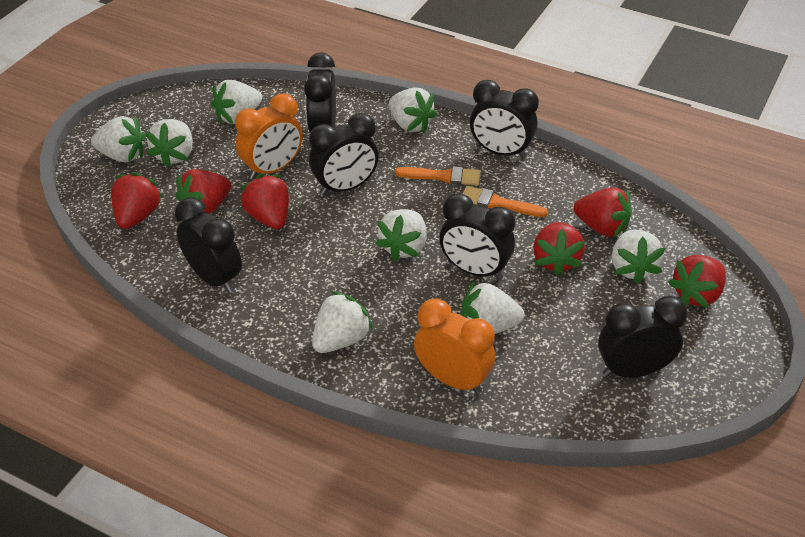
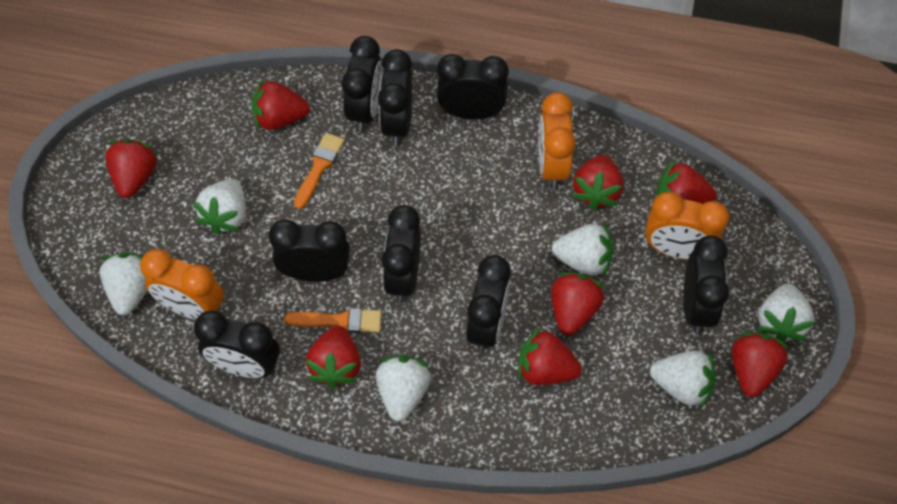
black clock: 6 -> 8
orange clock: 2 -> 3
red strawberry: 6 -> 8
white strawberry: 8 -> 6

